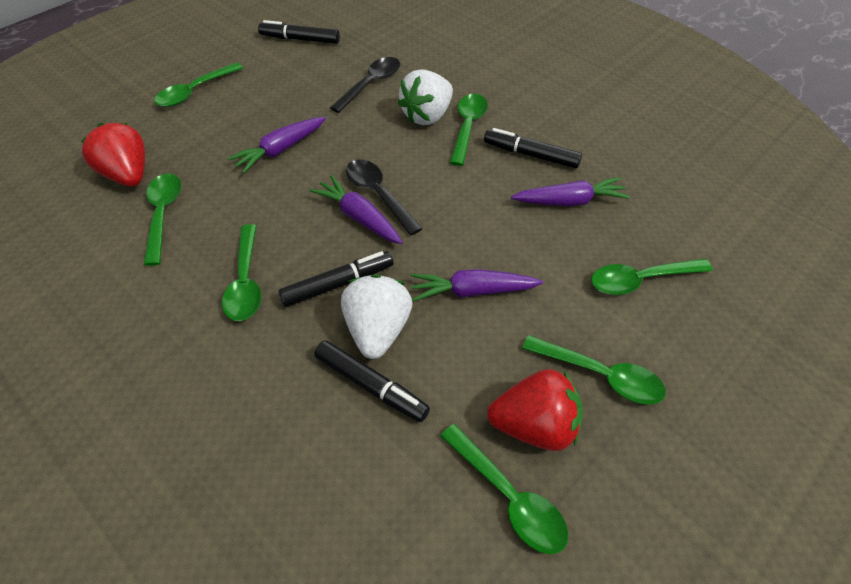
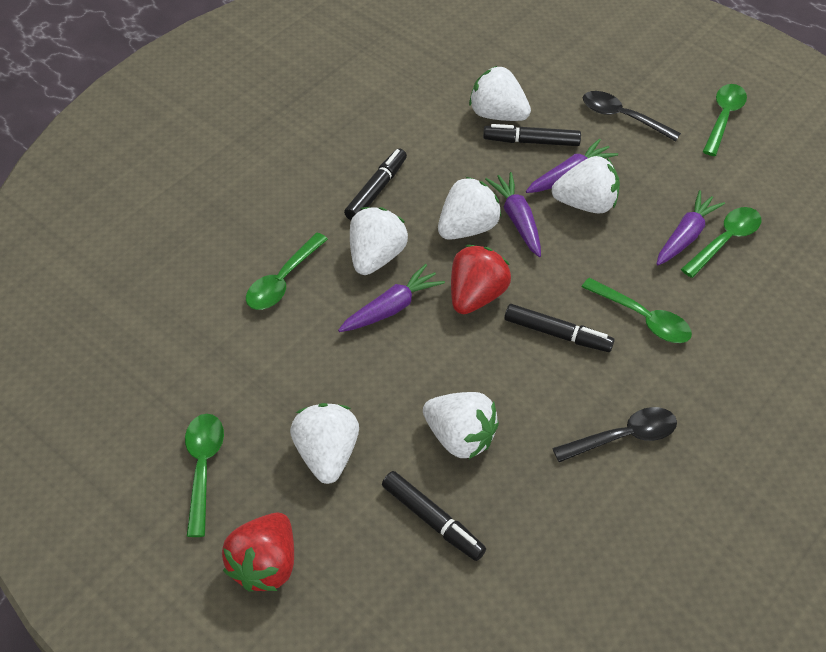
green spoon: 7 -> 5
white strawberry: 2 -> 6

